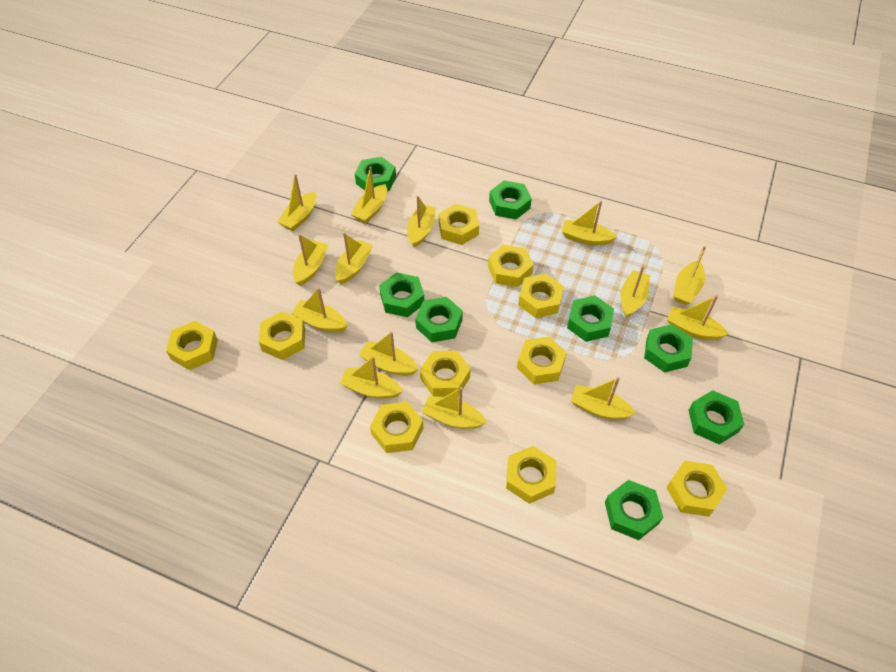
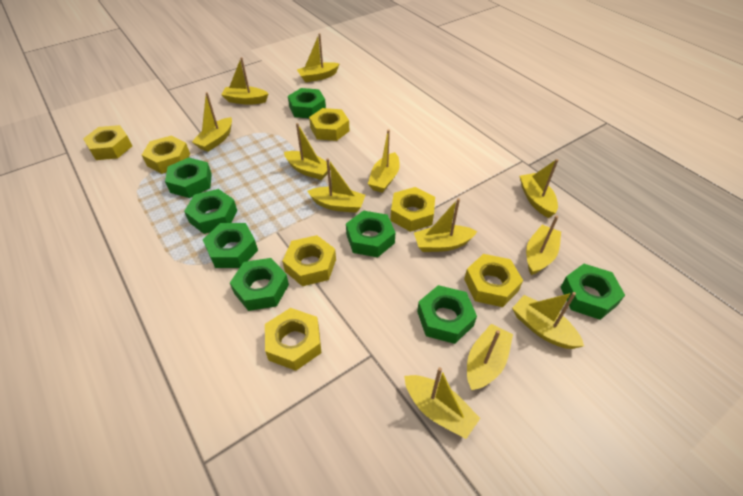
yellow boat: 14 -> 12
yellow nut: 10 -> 7

